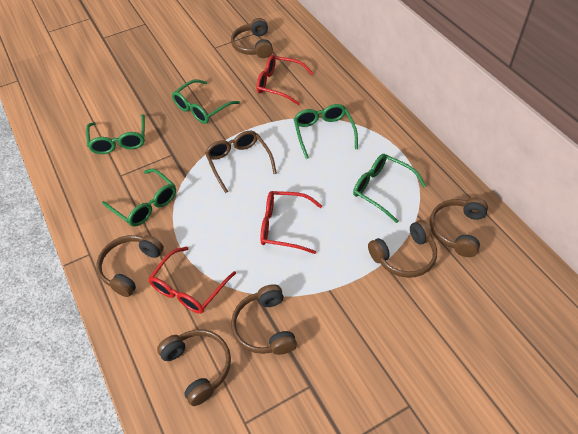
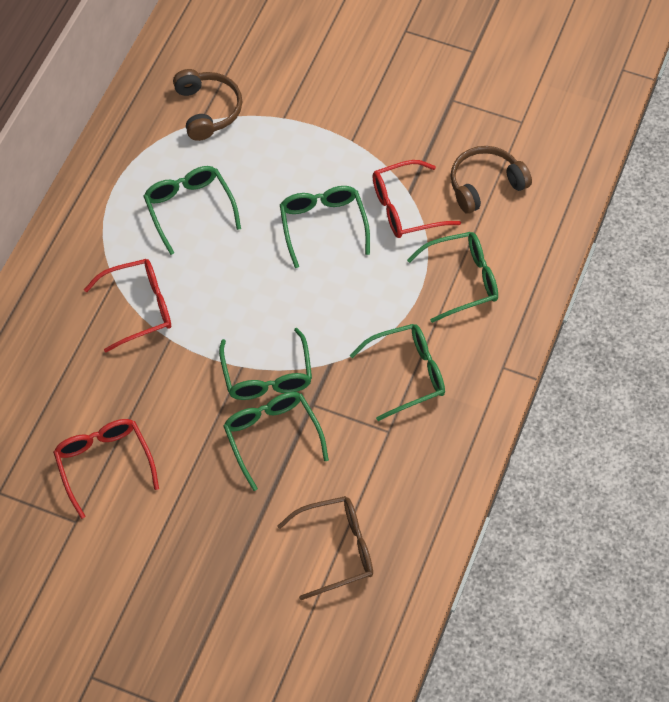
brown headphones: 6 -> 2
green glasses: 5 -> 6

